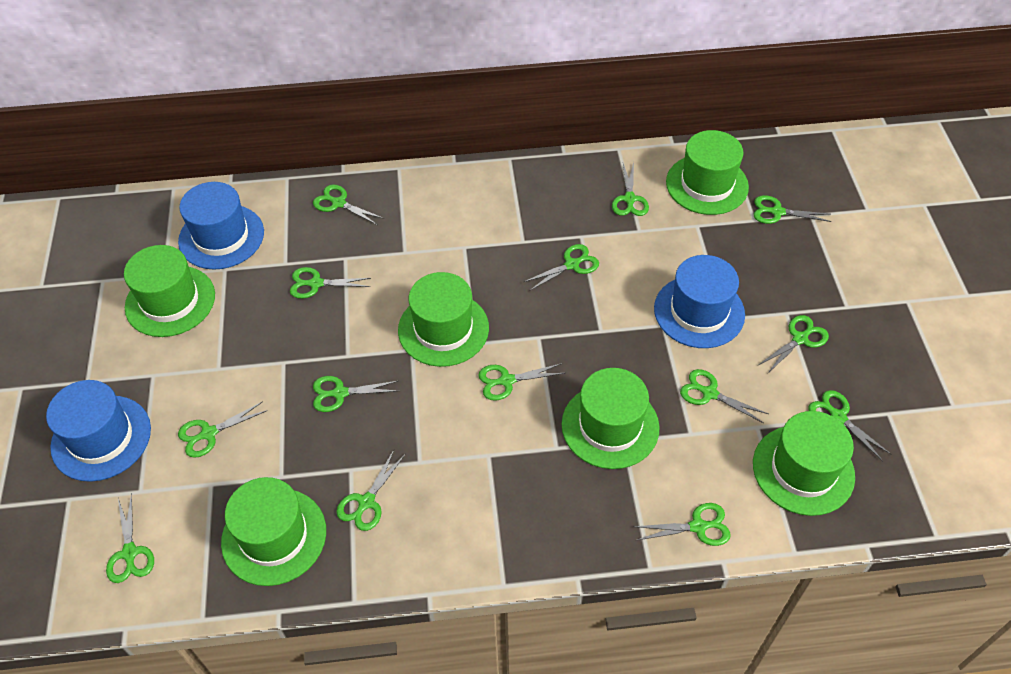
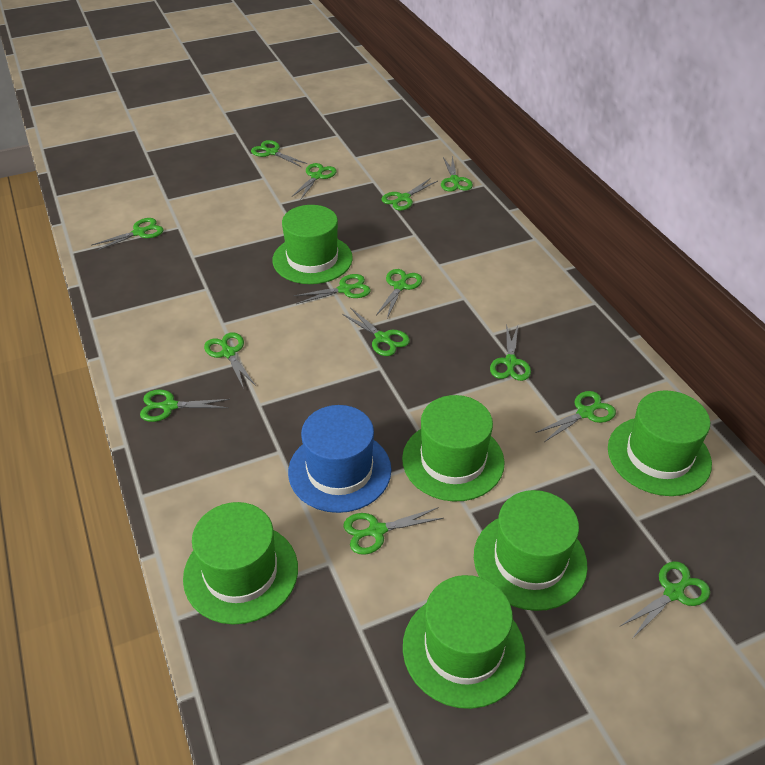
blue hat: 3 -> 1

